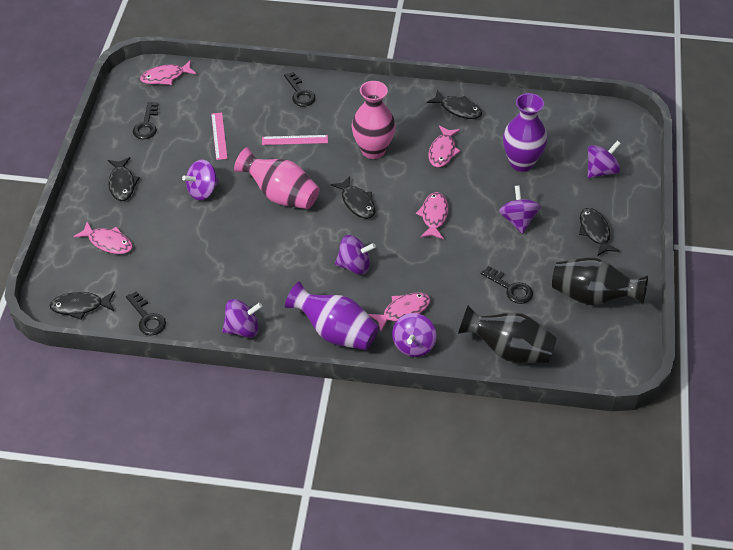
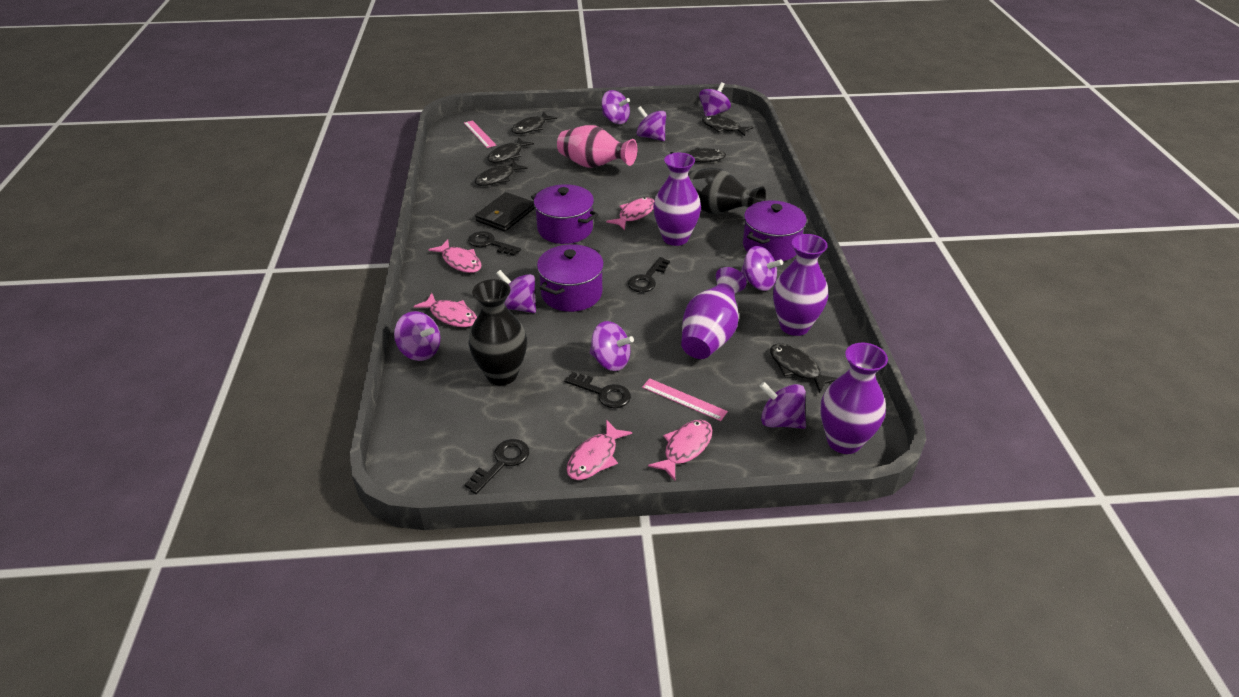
black fish: 5 -> 6
black wallet: 0 -> 1
pink vase: 2 -> 1
purple pot: 0 -> 3
purple spinning top: 6 -> 8
purple vase: 2 -> 4

